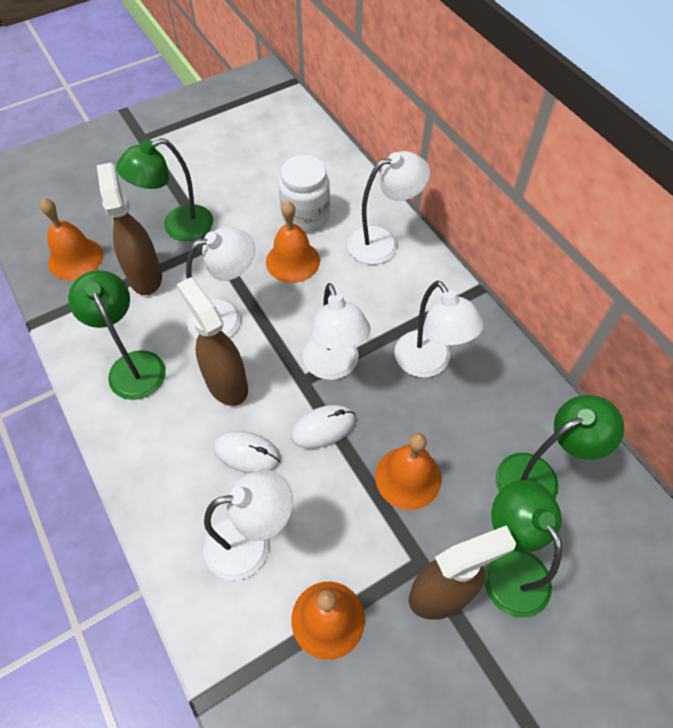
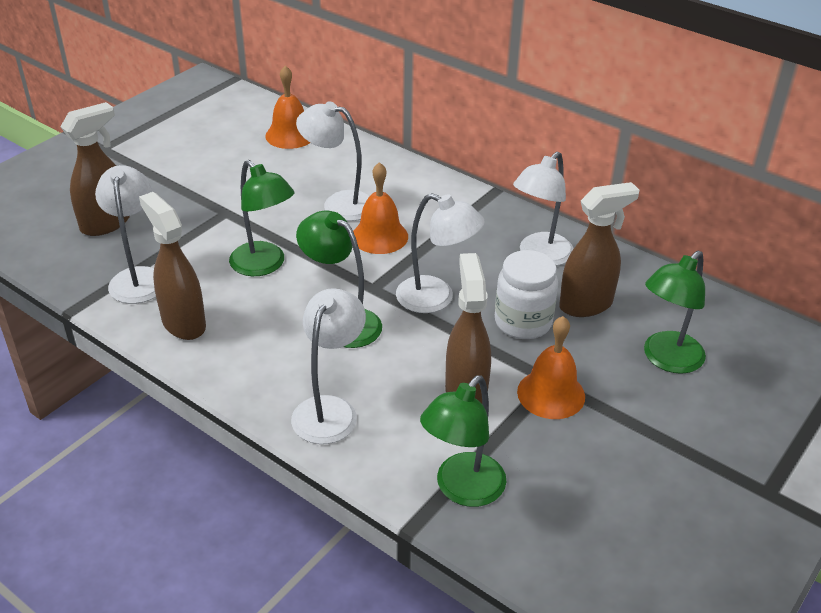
brown spray bottle: 3 -> 4
orange bell: 4 -> 3
white mouse: 2 -> 0

